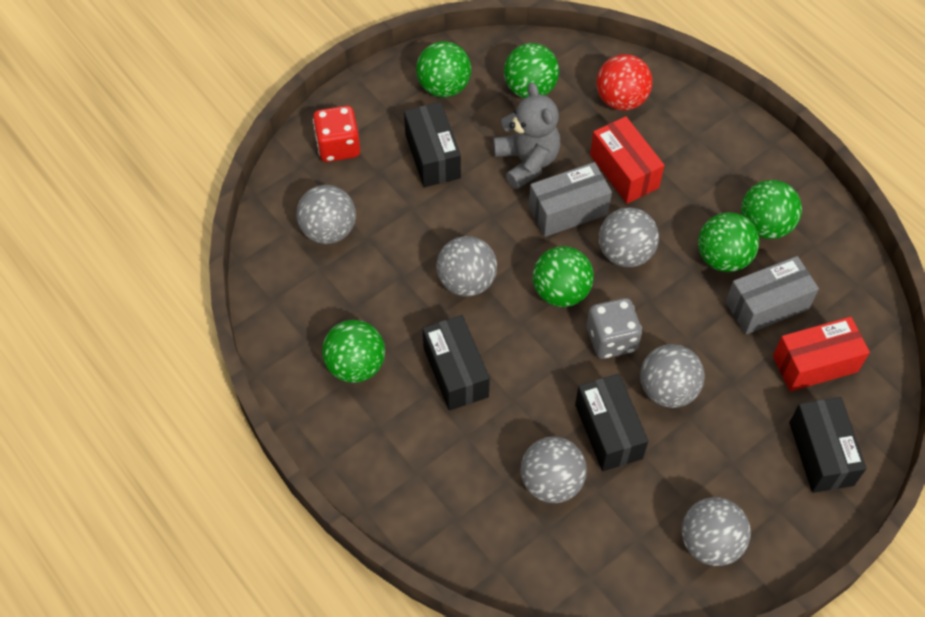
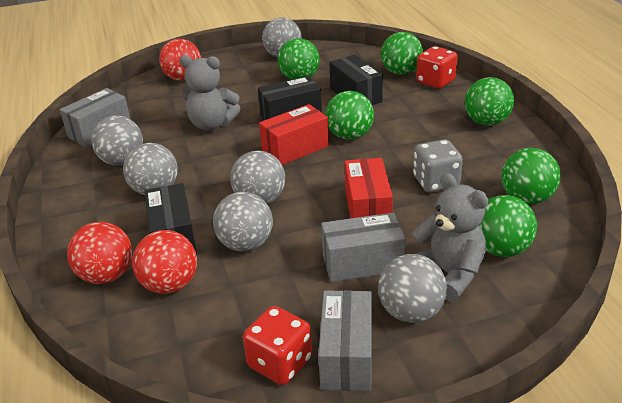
black box: 4 -> 3
grey box: 2 -> 3
grey teddy bear: 1 -> 2
red ball: 1 -> 3
red dice: 1 -> 2

